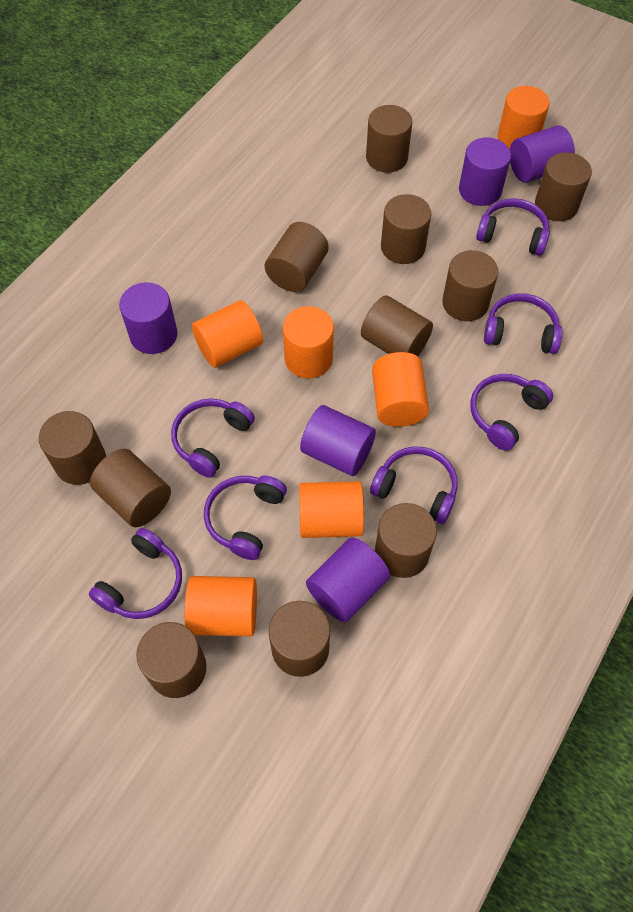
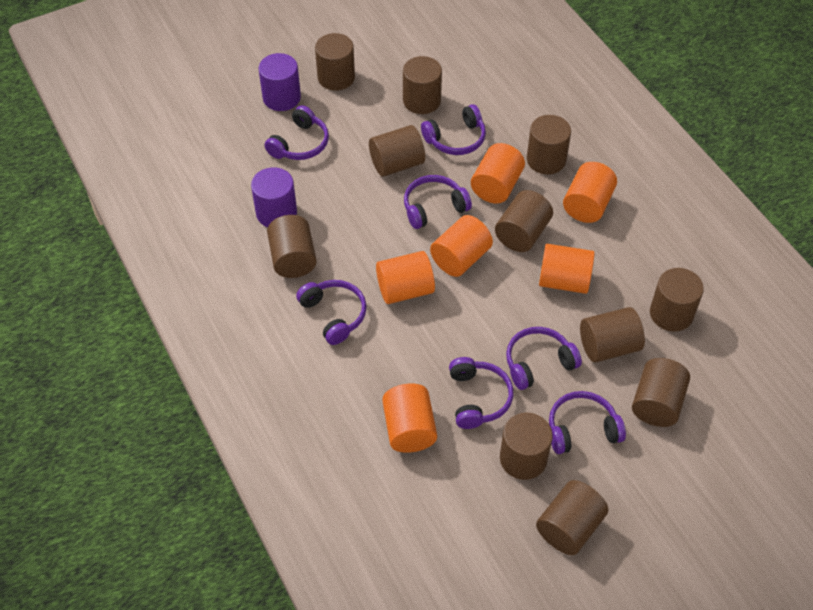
purple cylinder: 5 -> 2

